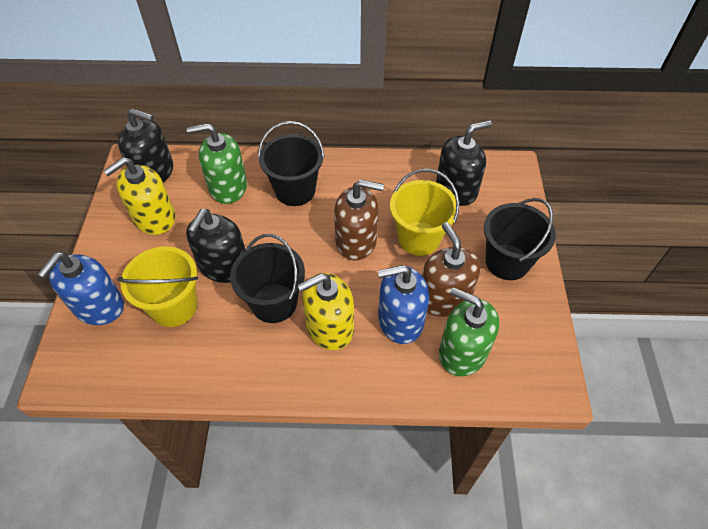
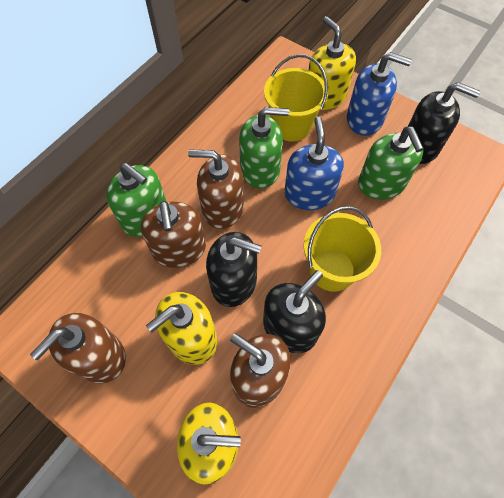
black bucket: 3 -> 0
brown soap dispenser: 2 -> 4
green soap dispenser: 2 -> 3
yellow soap dispenser: 2 -> 3

